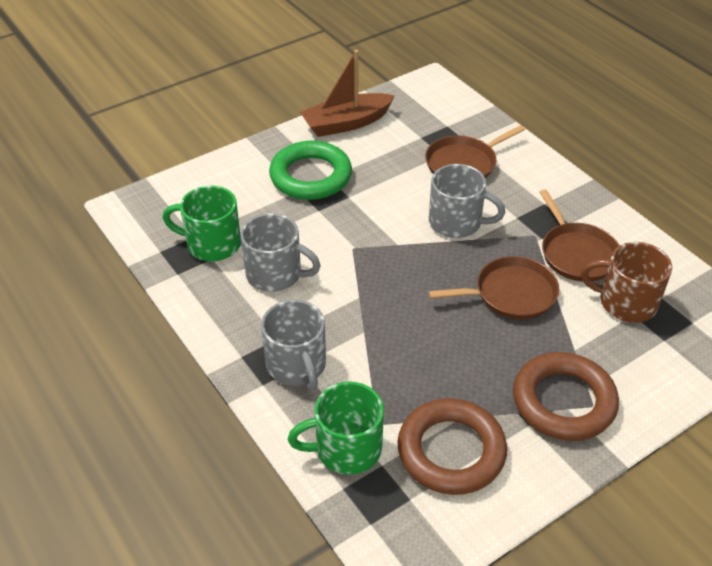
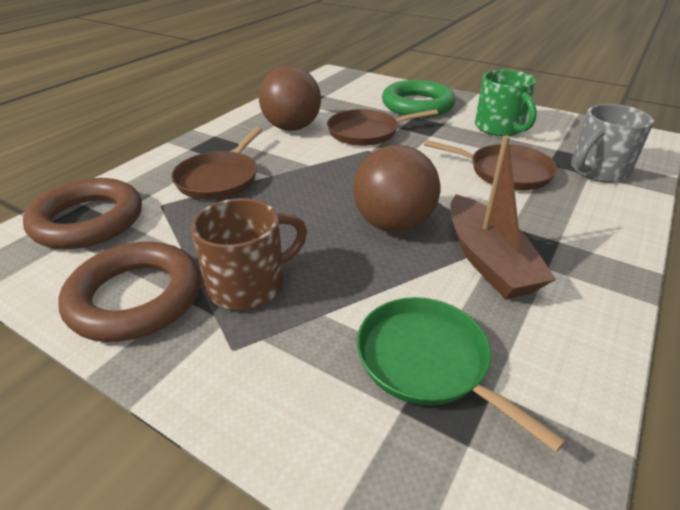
brown ball: 0 -> 2
green mug: 2 -> 1
green pan: 0 -> 1
grey mug: 3 -> 1

